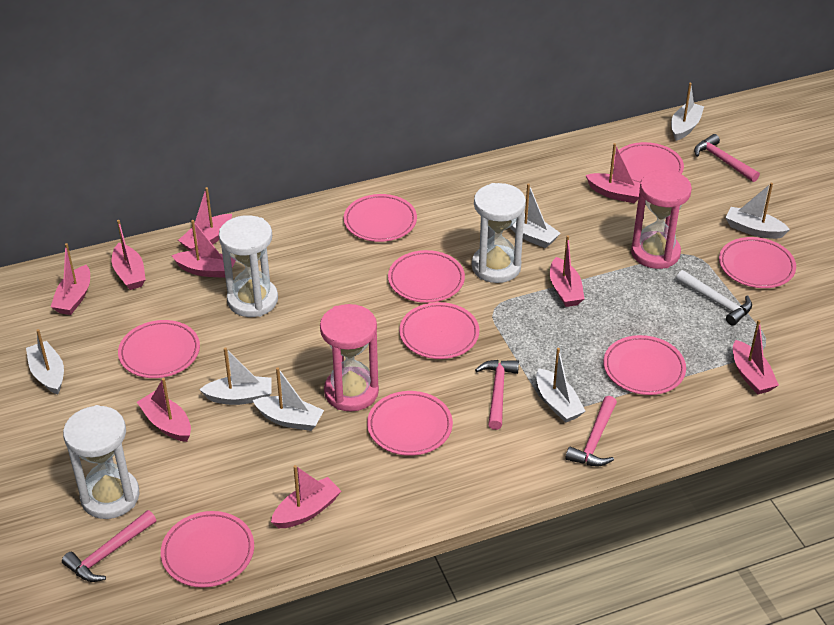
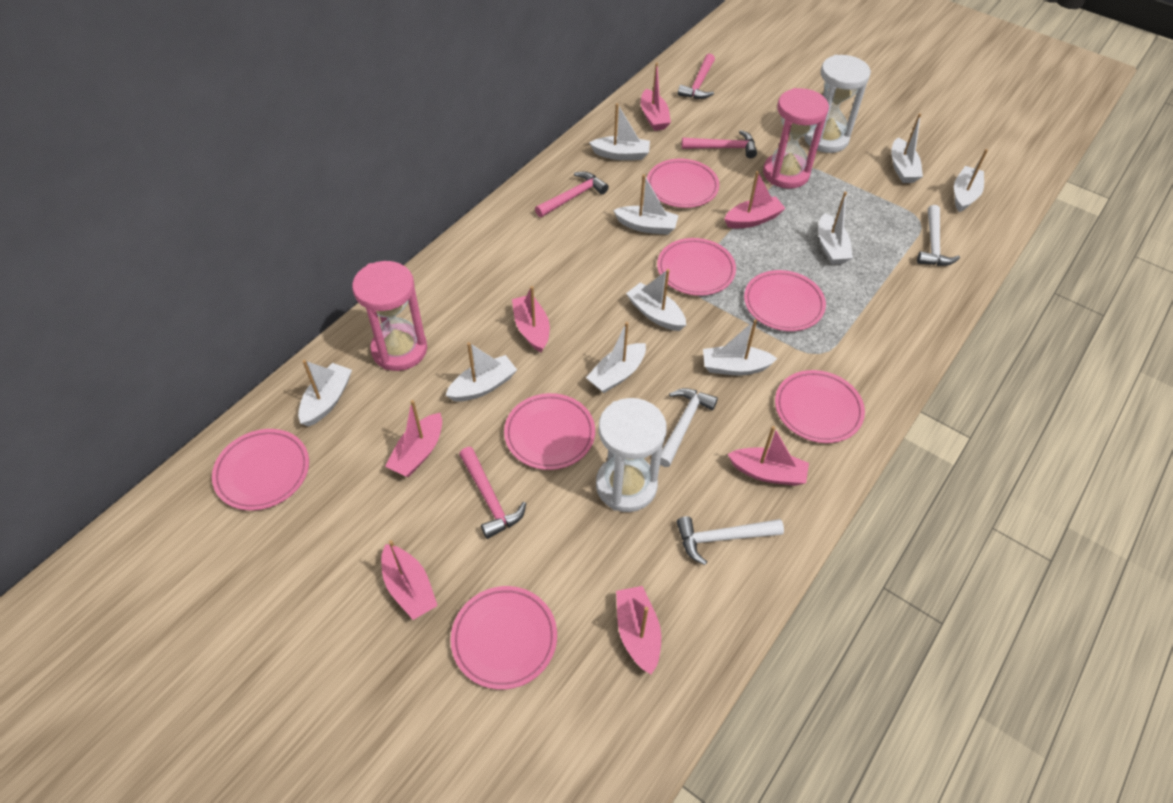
pink boat: 9 -> 7
pink plate: 9 -> 7
white boat: 7 -> 10
white hammer: 1 -> 3
white hourglass: 3 -> 2

